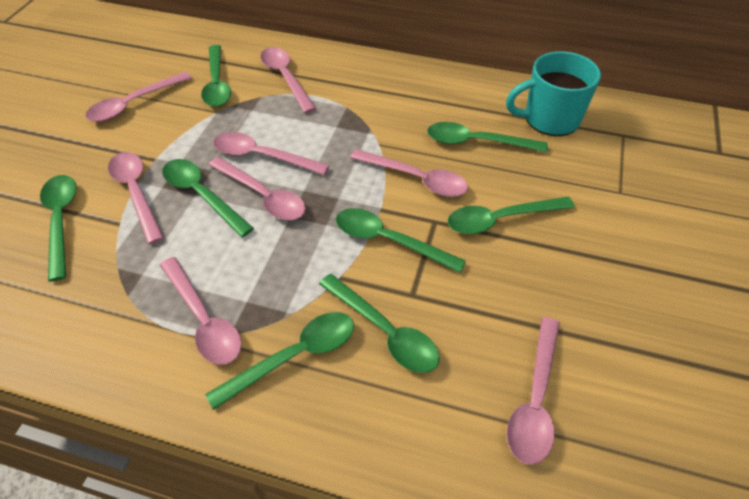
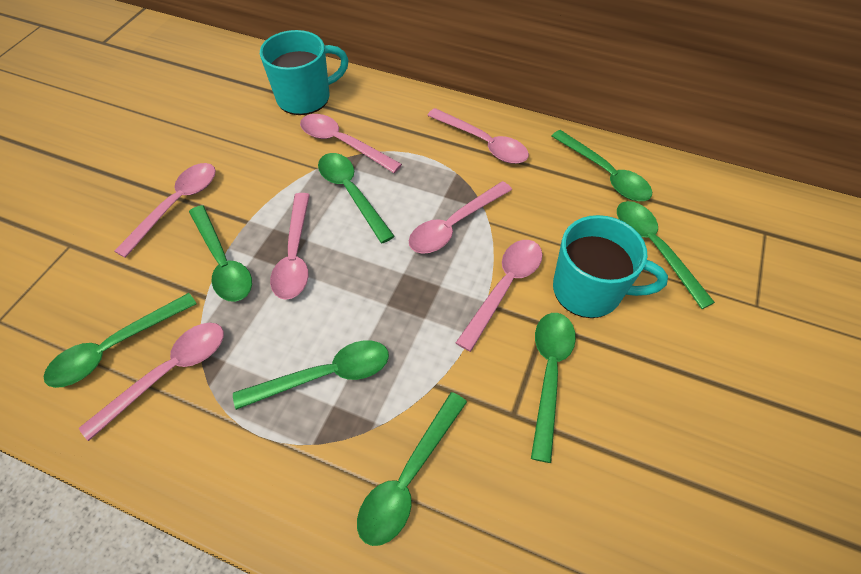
pink spoon: 8 -> 7
turquoise mug: 1 -> 2

